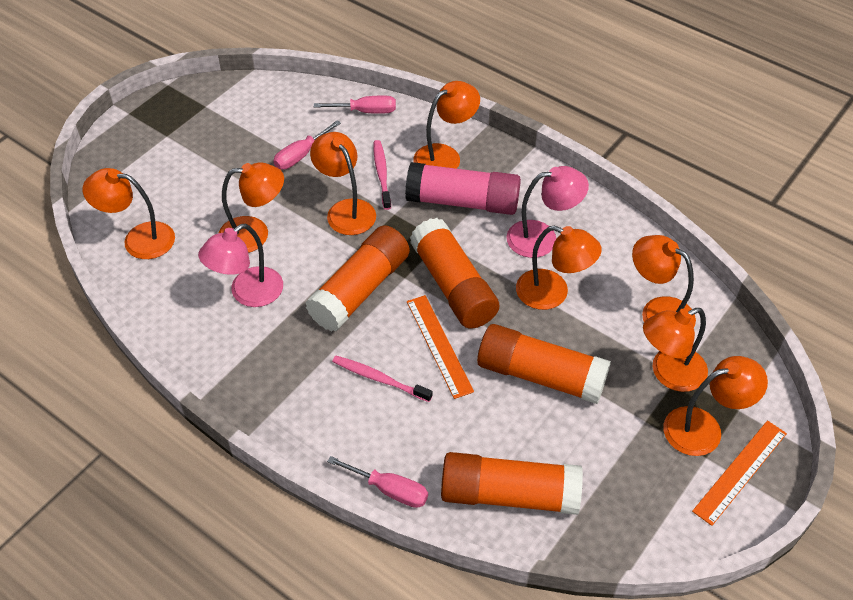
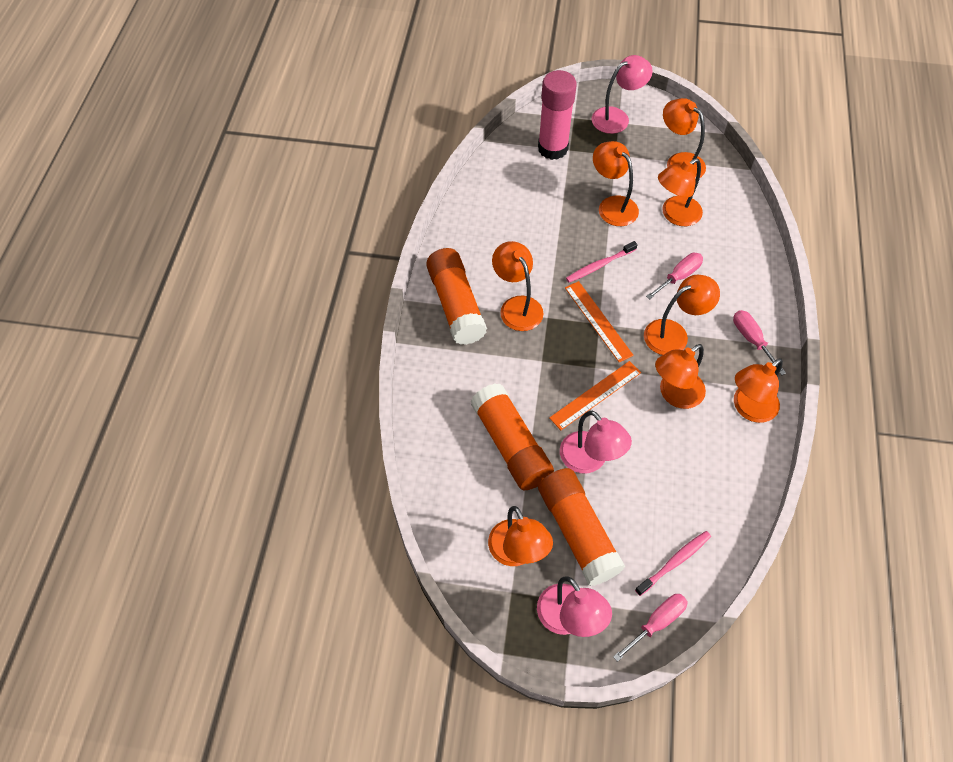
orange glue stick: 4 -> 3
pink lamp: 2 -> 3

